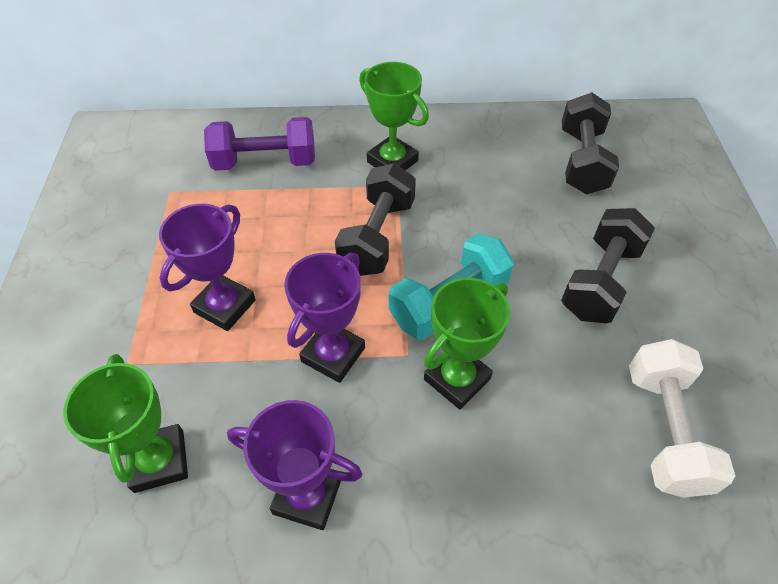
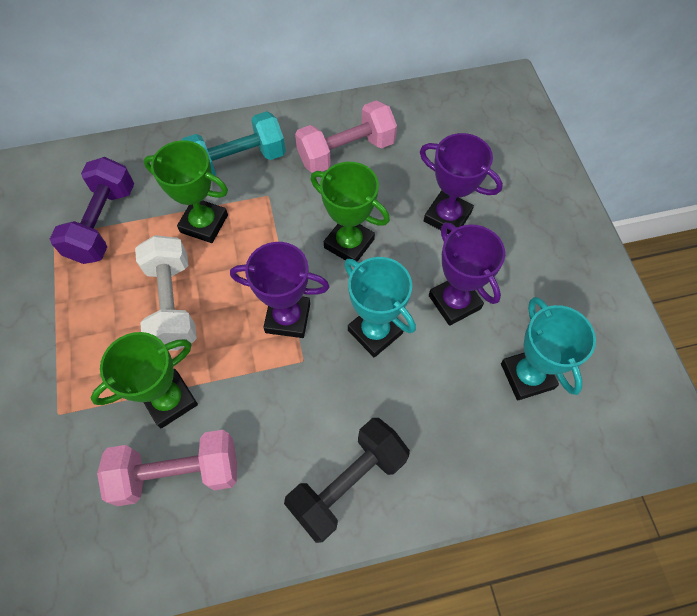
black dumbbell: 3 -> 1
pink dumbbell: 0 -> 2
turquoise trophy: 0 -> 2

